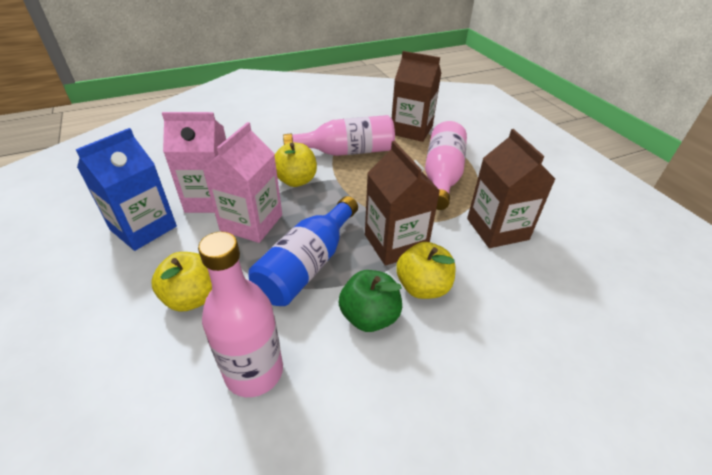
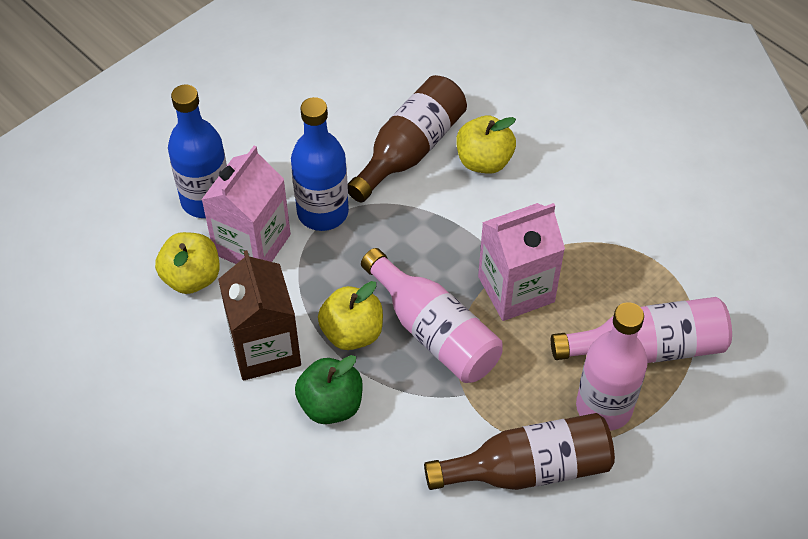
blue bottle: 1 -> 2
blue carton: 1 -> 0
brown bottle: 0 -> 2
brown carton: 3 -> 1

